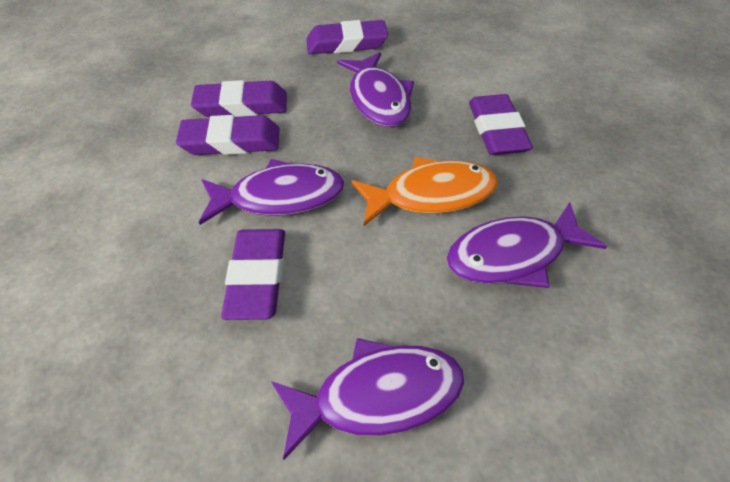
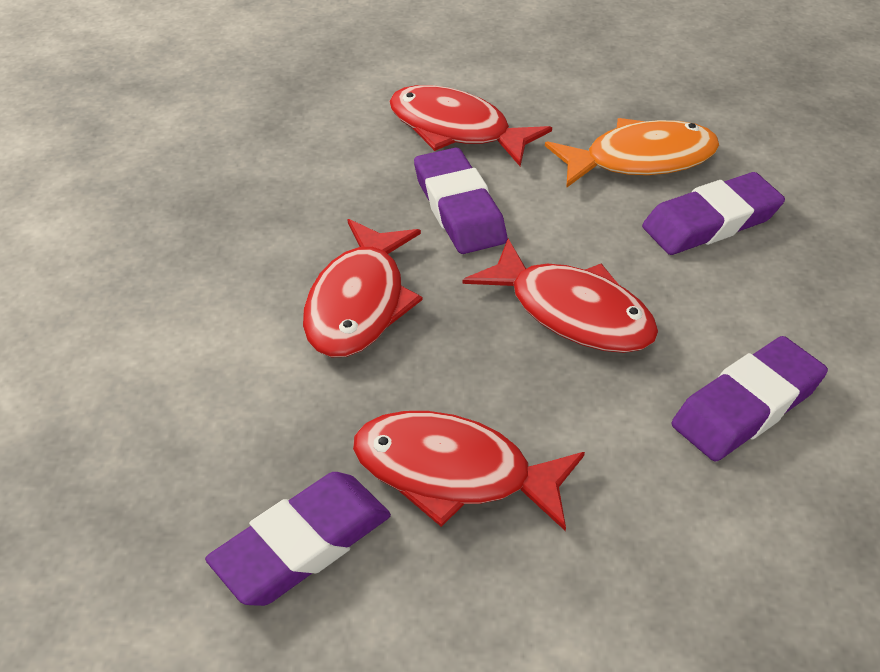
purple eraser: 5 -> 4
purple fish: 4 -> 0
red fish: 0 -> 4

